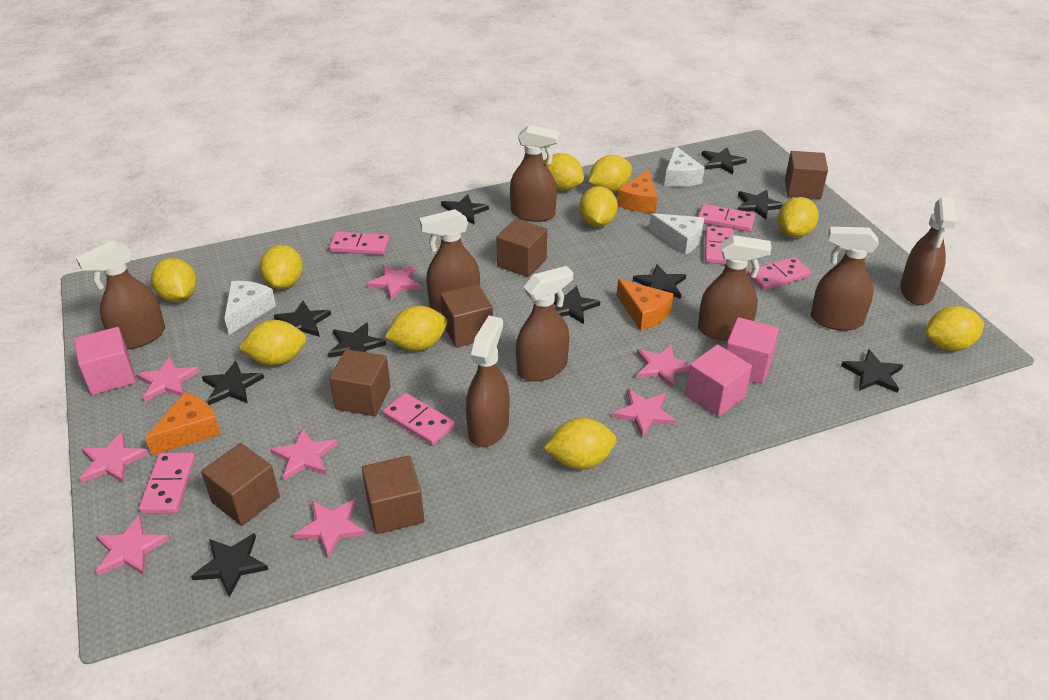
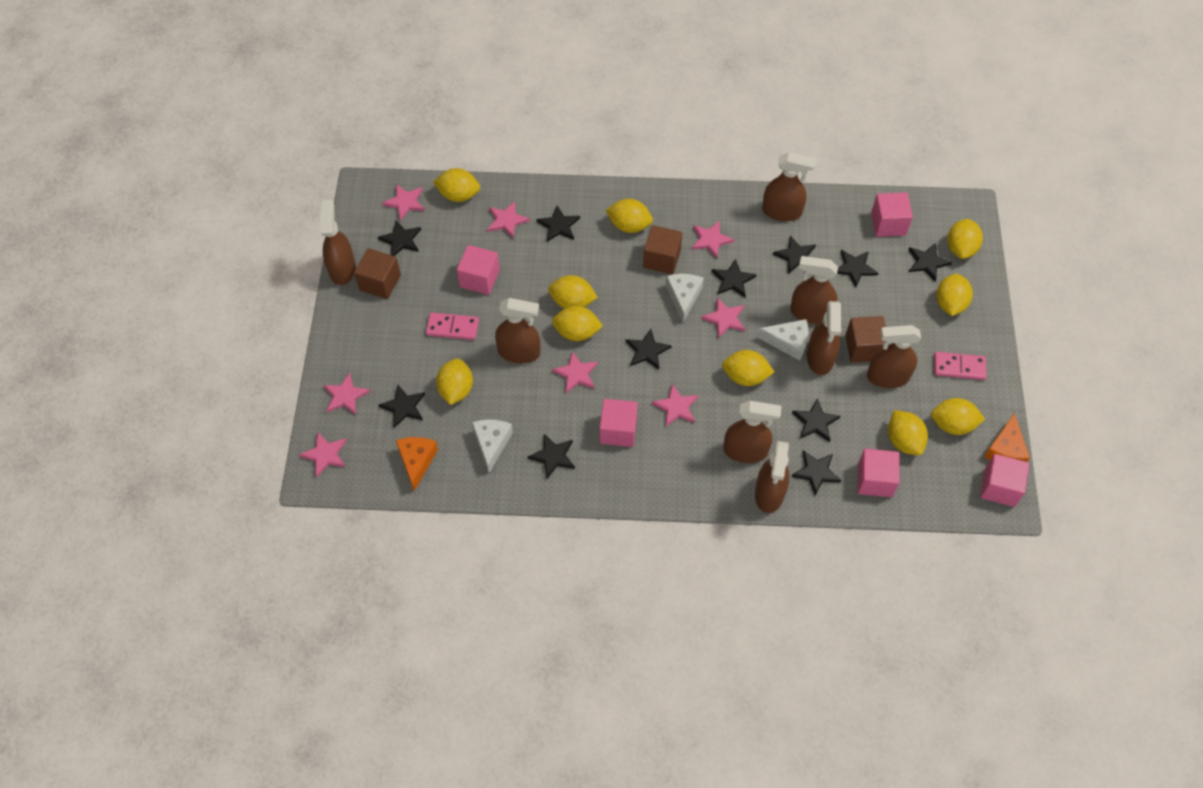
black star: 10 -> 11
brown cube: 6 -> 3
orange cheese: 3 -> 2
pink cube: 3 -> 5
pink domino: 6 -> 2

